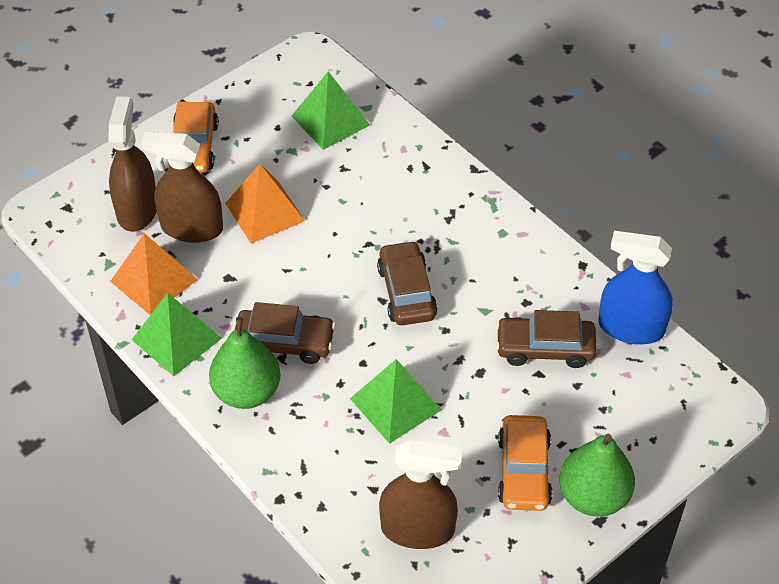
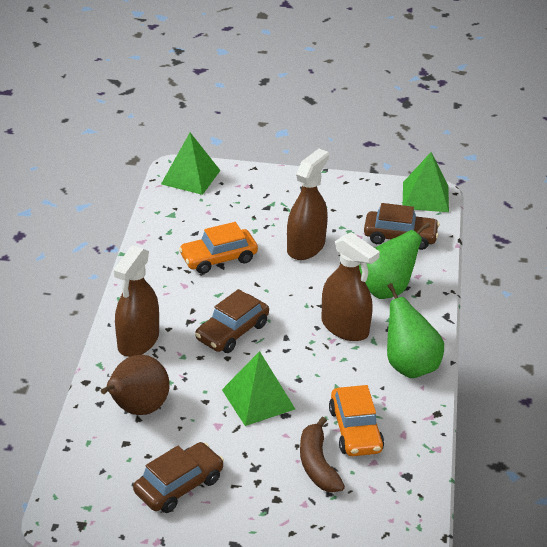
blue spray bottle: 1 -> 0
brown banana: 0 -> 1
brown pear: 0 -> 1
orange pyramid: 2 -> 0

